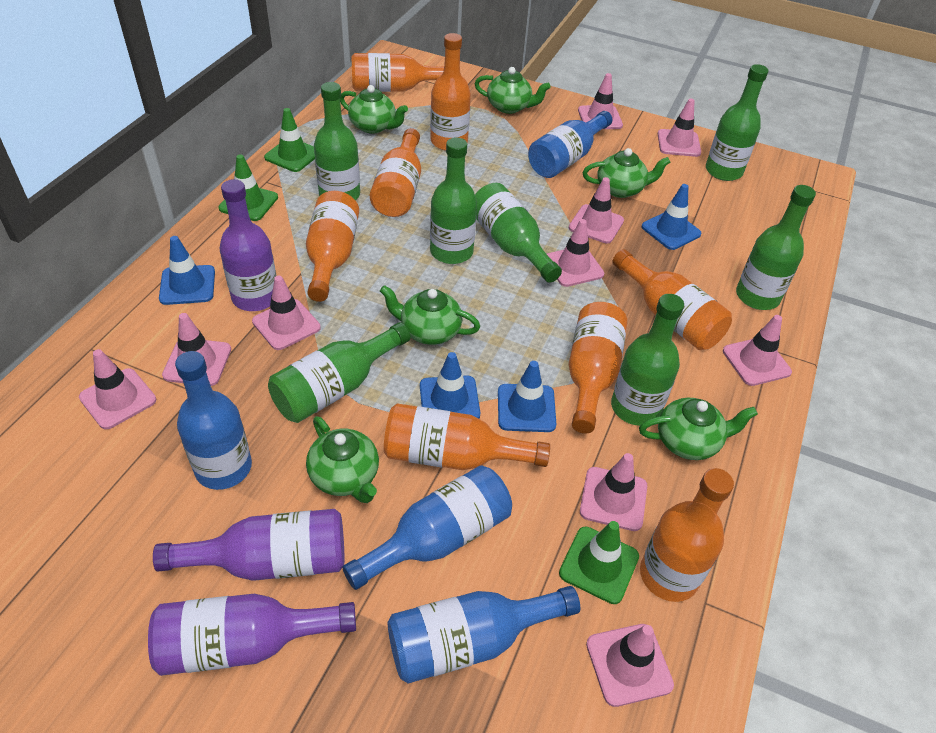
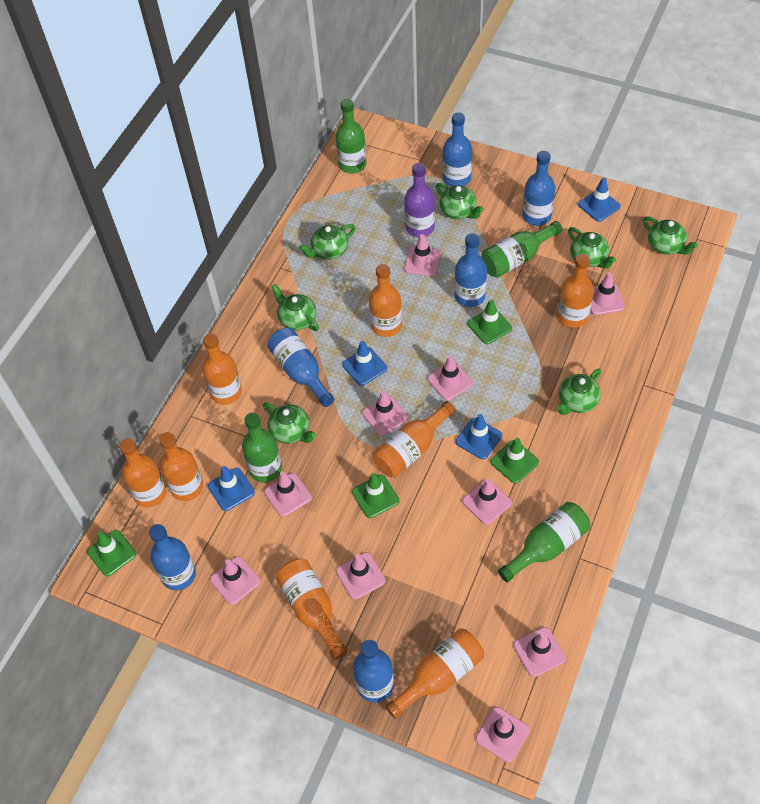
blue bottle: 4 -> 6
green bottle: 7 -> 4
green teapot: 6 -> 7
green traffic cone: 3 -> 4
purple bottle: 3 -> 1

